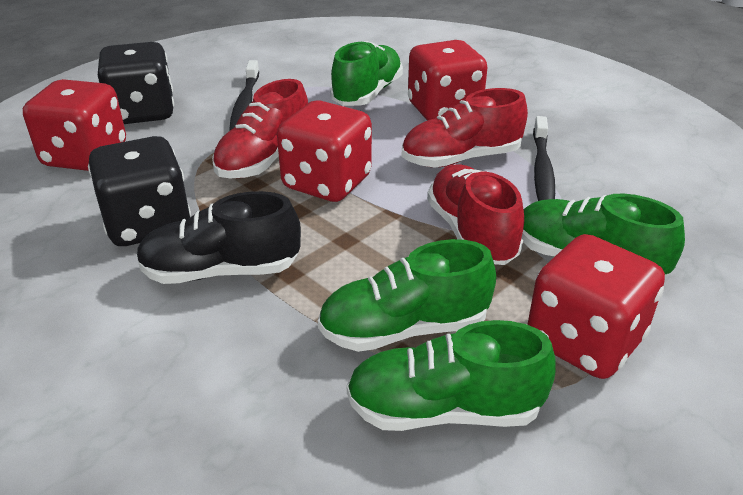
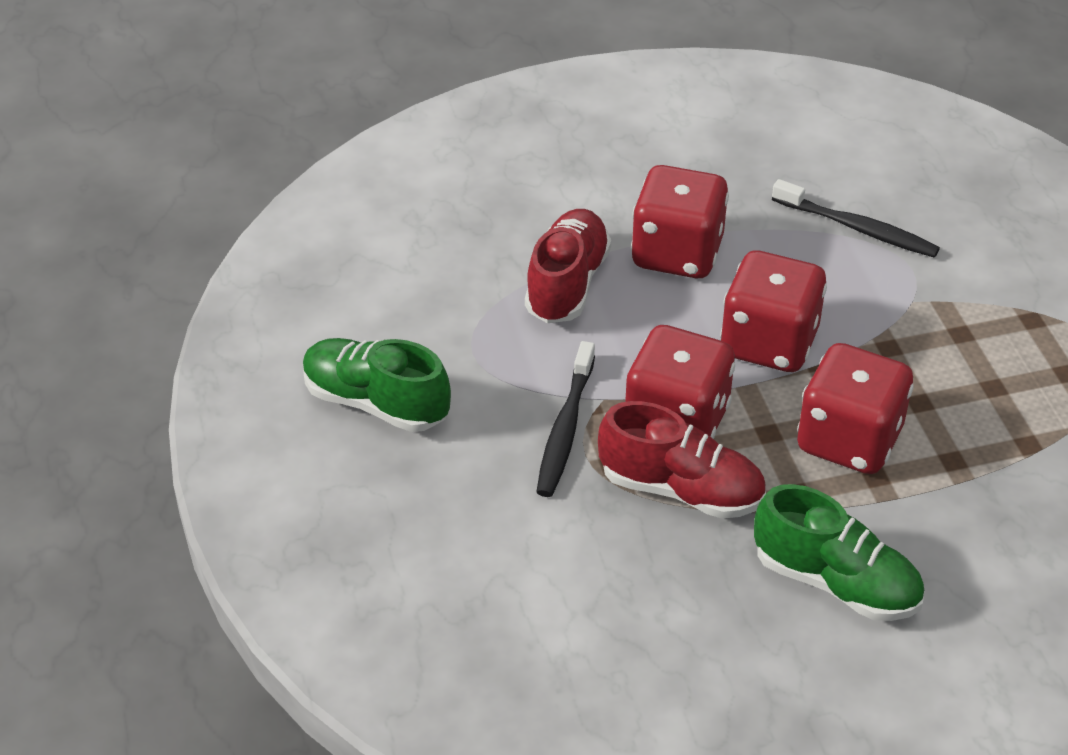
black dice: 2 -> 0
black shoe: 1 -> 0
green shoe: 4 -> 2
red shoe: 3 -> 2

